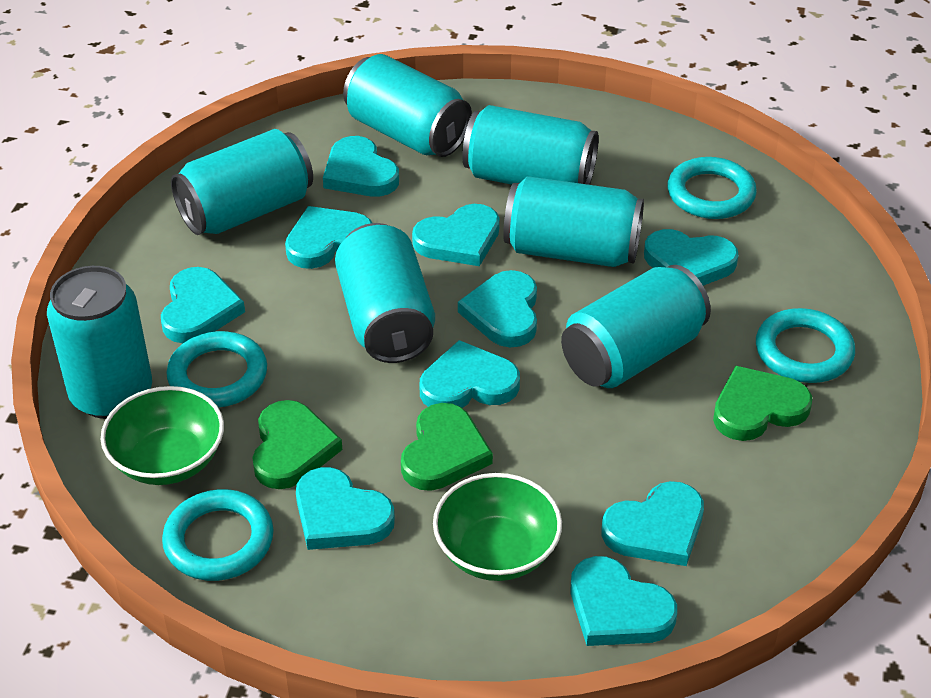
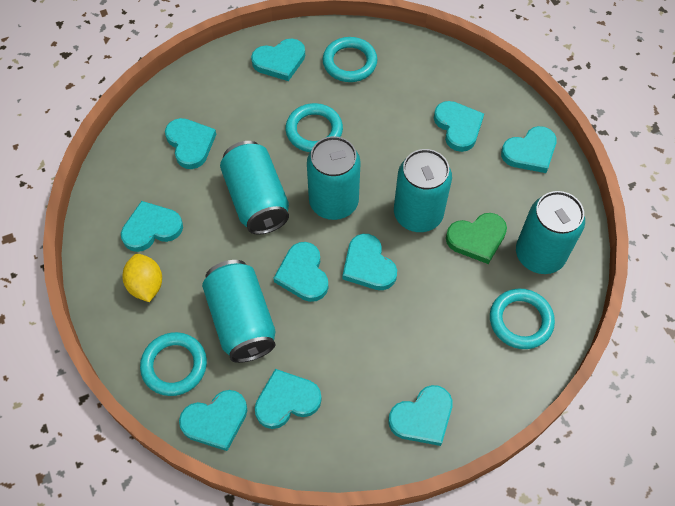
green bowl: 2 -> 0
green heart: 3 -> 1
turquoise can: 7 -> 5
yellow lemon: 0 -> 1

